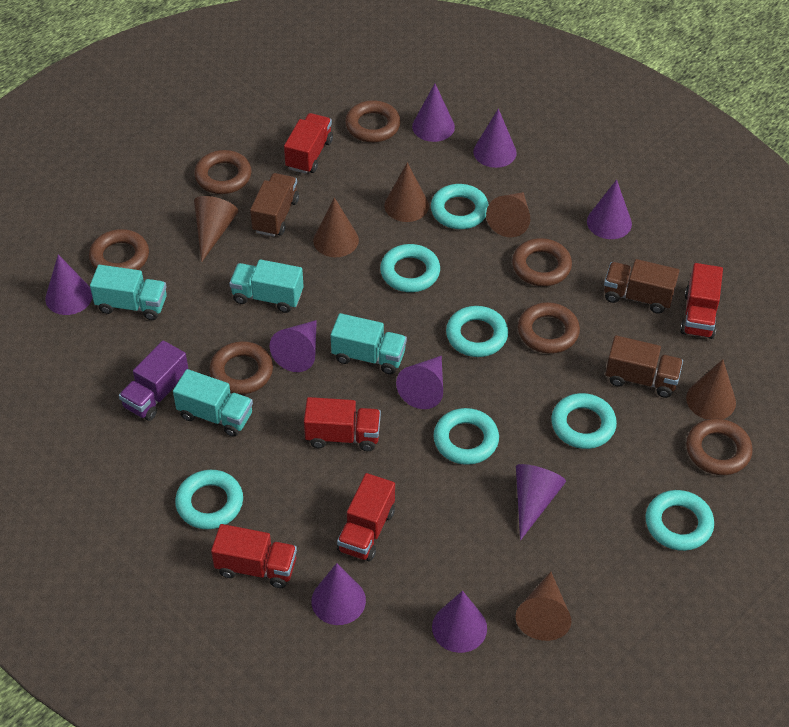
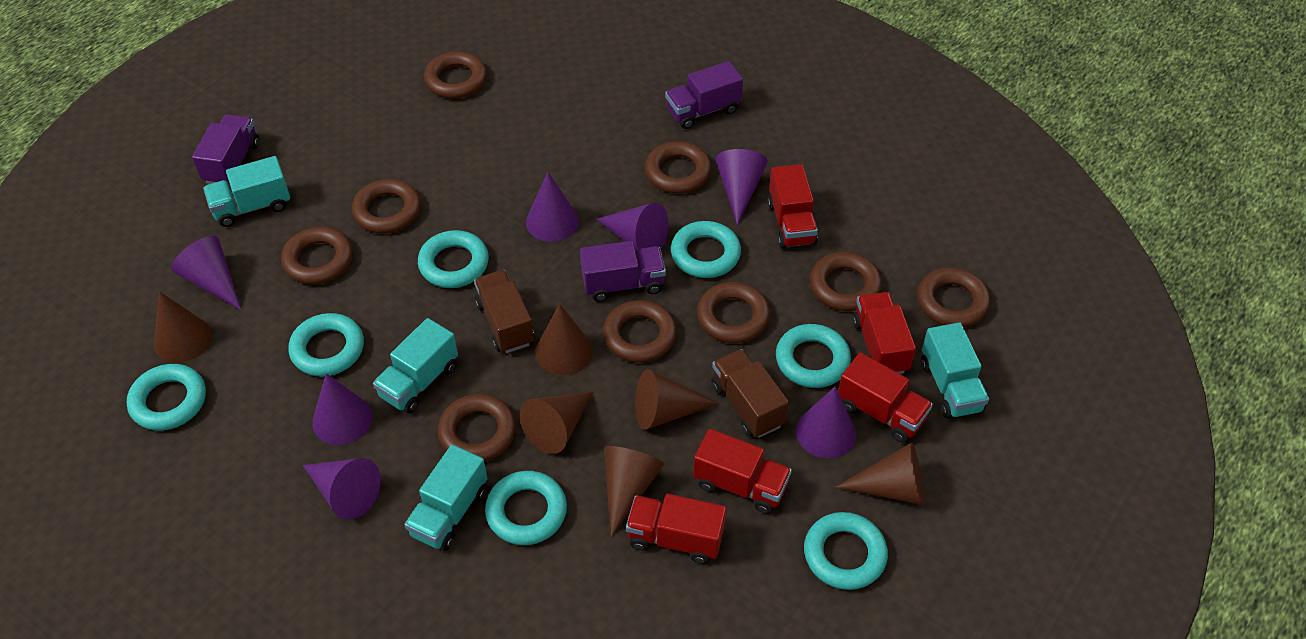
brown ring: 7 -> 9
brown truck: 3 -> 2
purple cone: 9 -> 7
purple truck: 1 -> 3

